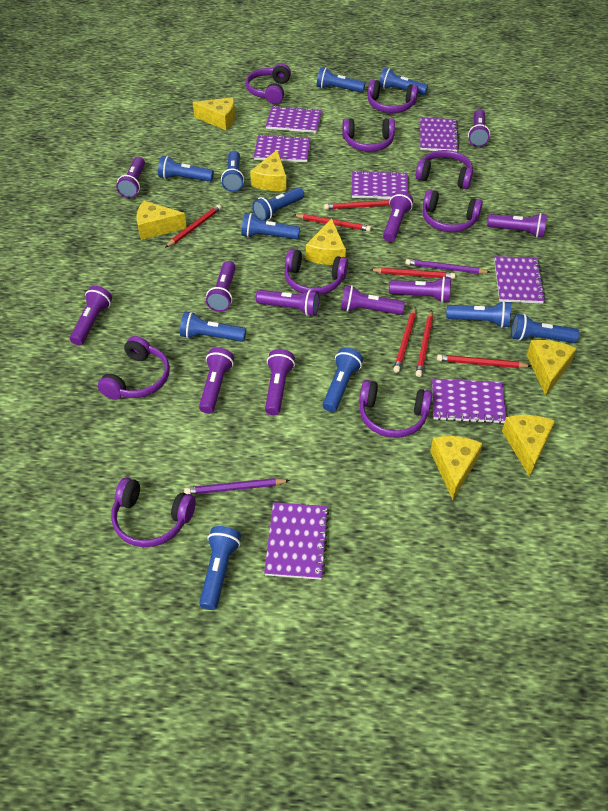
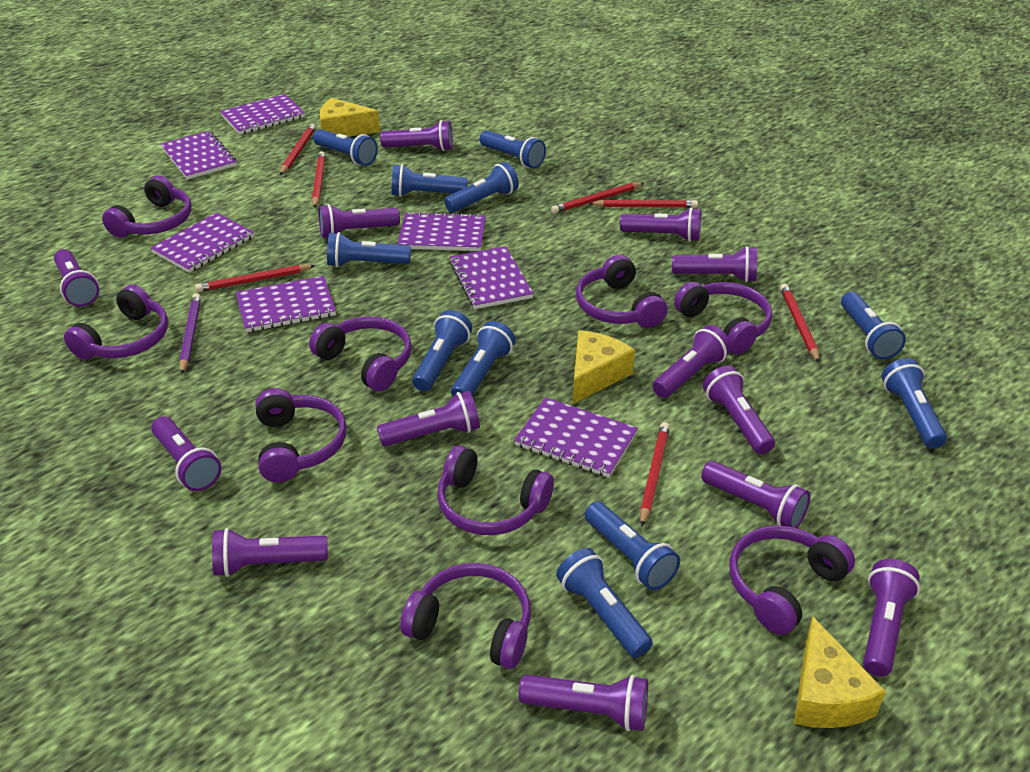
purple flashlight: 11 -> 13
purple pencil: 2 -> 1
yellow cheese: 7 -> 3

